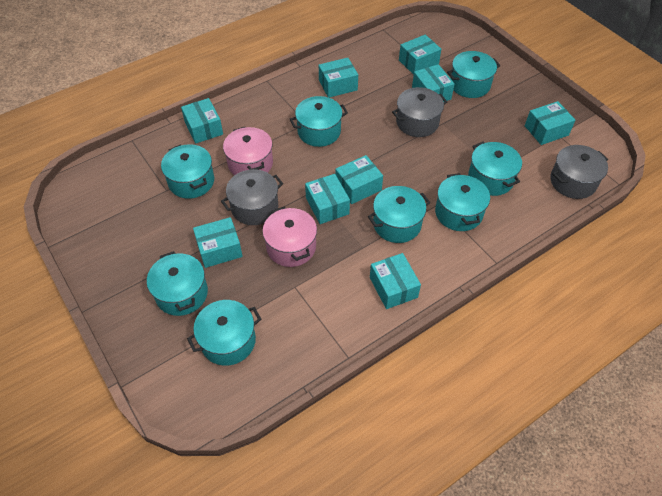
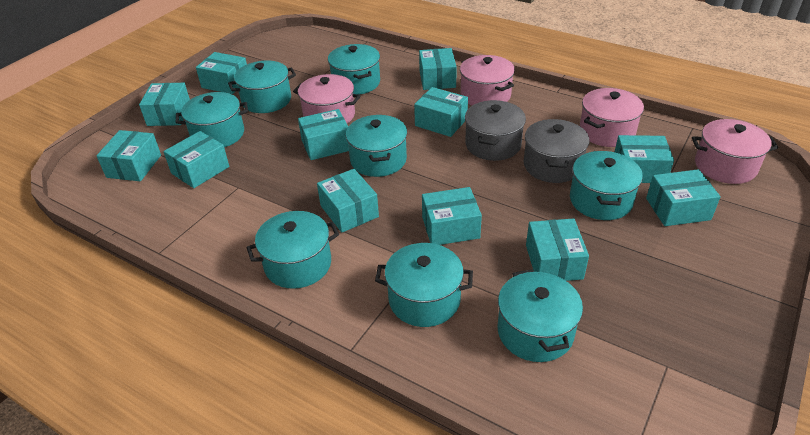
grey pot: 3 -> 2
pink pot: 2 -> 4
turquoise box: 9 -> 12

